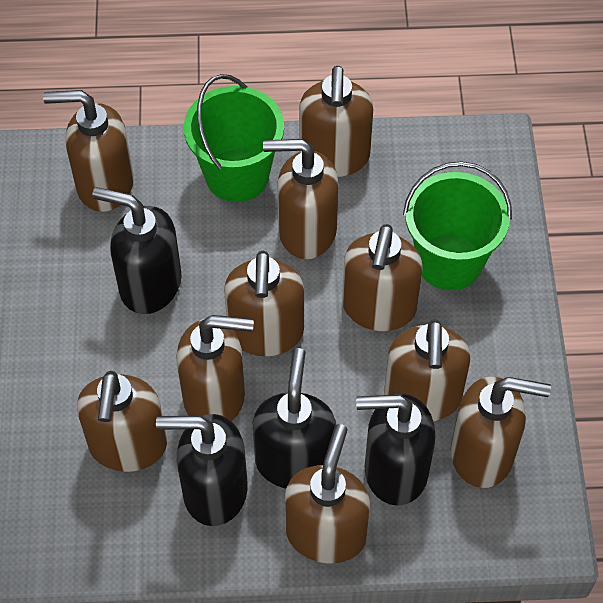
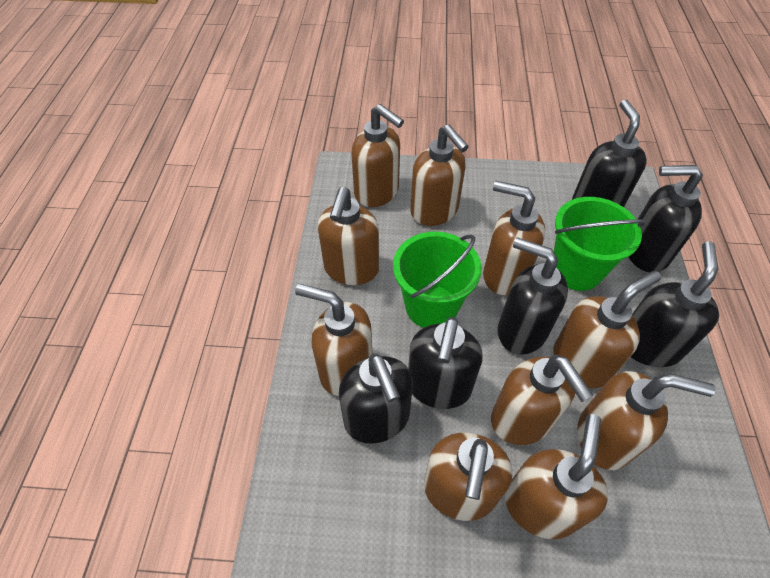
black soap dispenser: 4 -> 6

